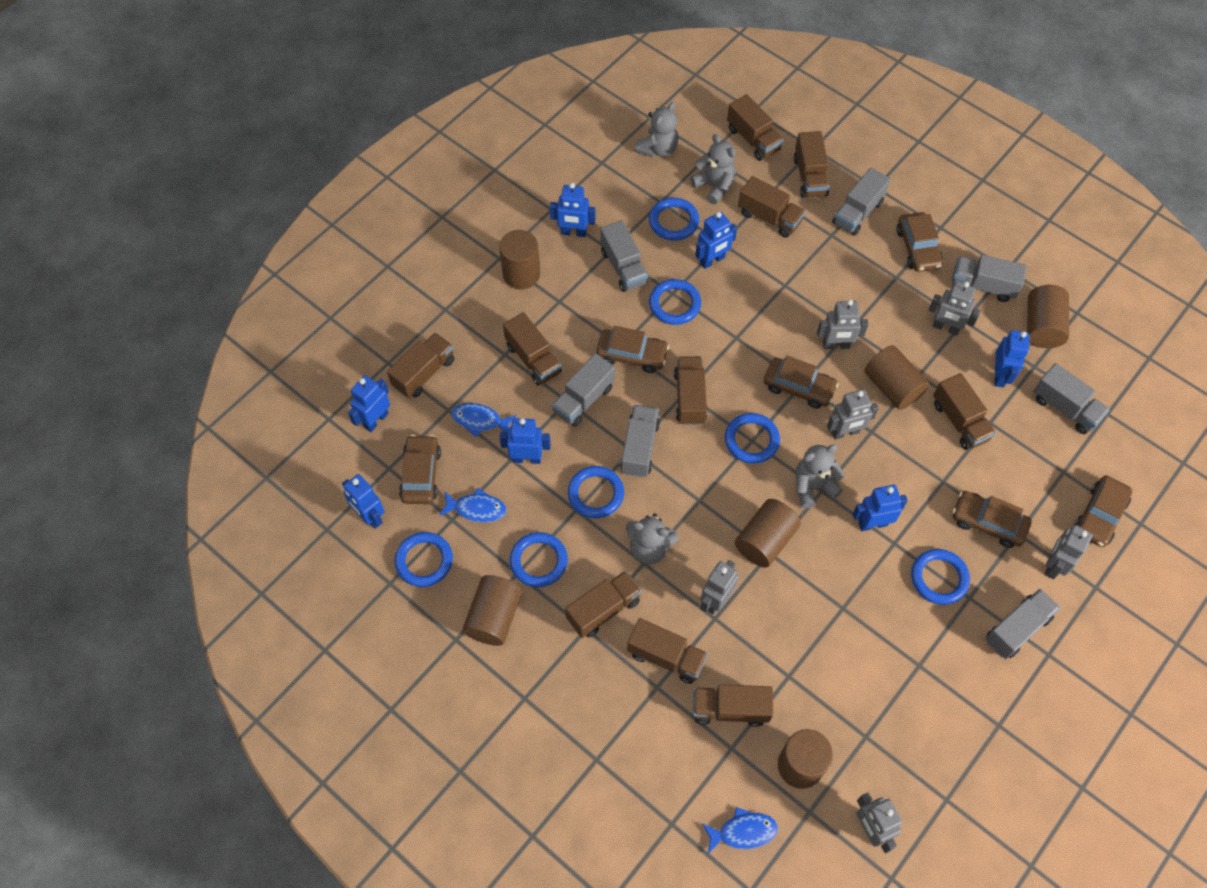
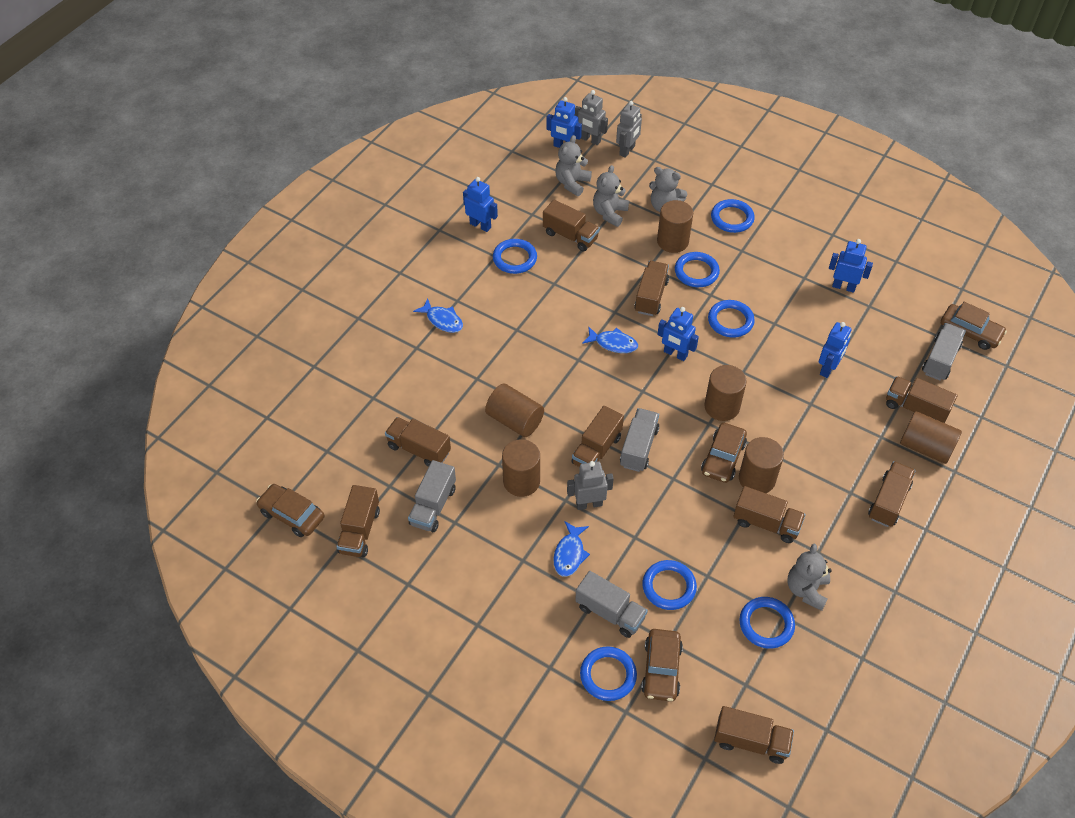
blue robot: 7 -> 5
brown car: 6 -> 4
brown truck: 10 -> 9
grey robot: 6 -> 3
grey truck: 7 -> 4

